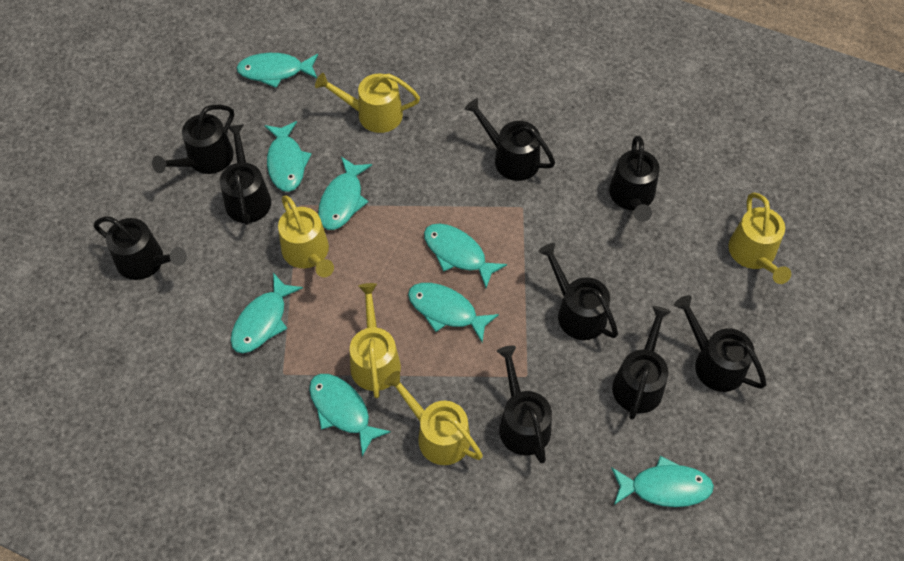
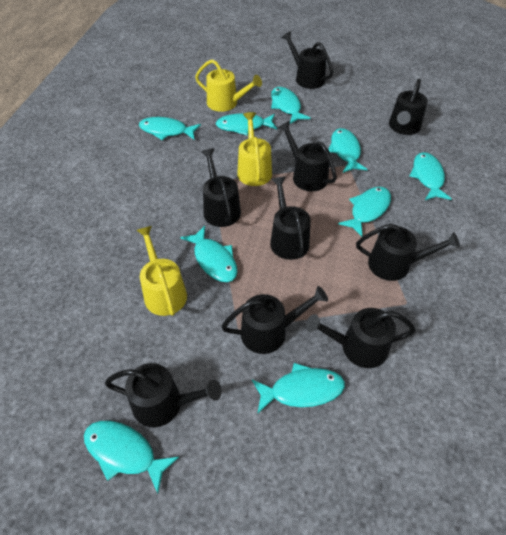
turquoise fish: 8 -> 9
yellow watering can: 5 -> 3

